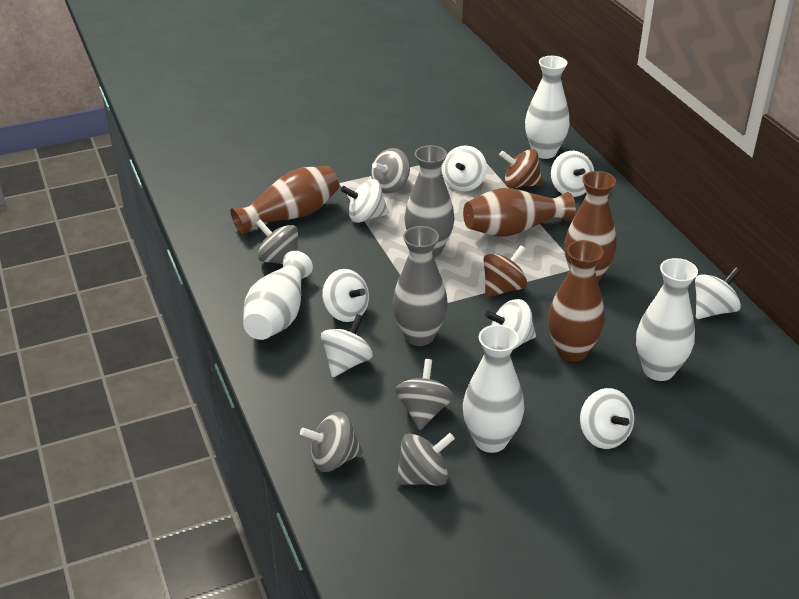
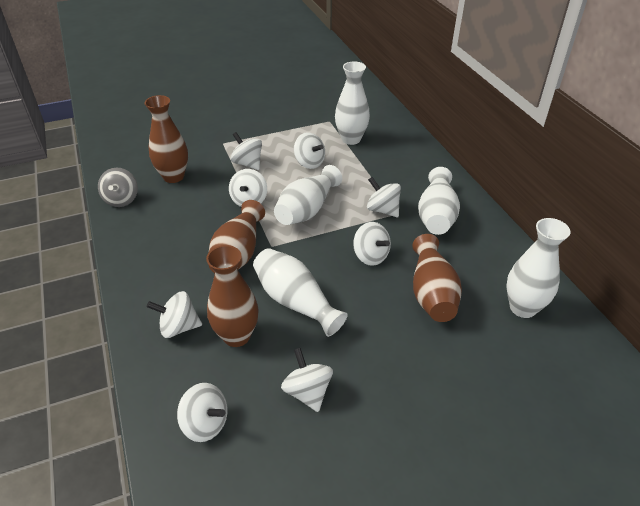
brown spinning top: 2 -> 0
grey spinning top: 5 -> 1
grey vase: 2 -> 0
white vase: 4 -> 5

